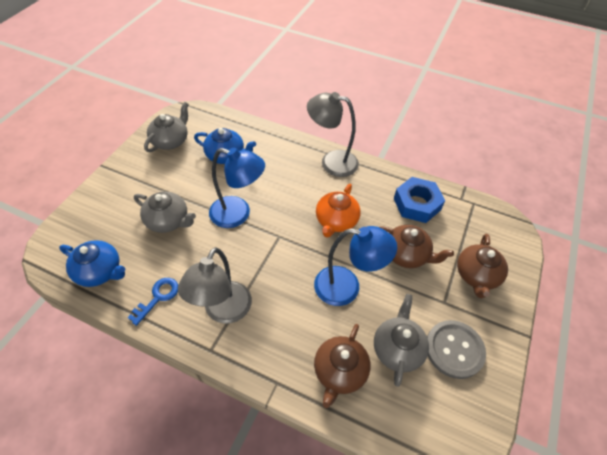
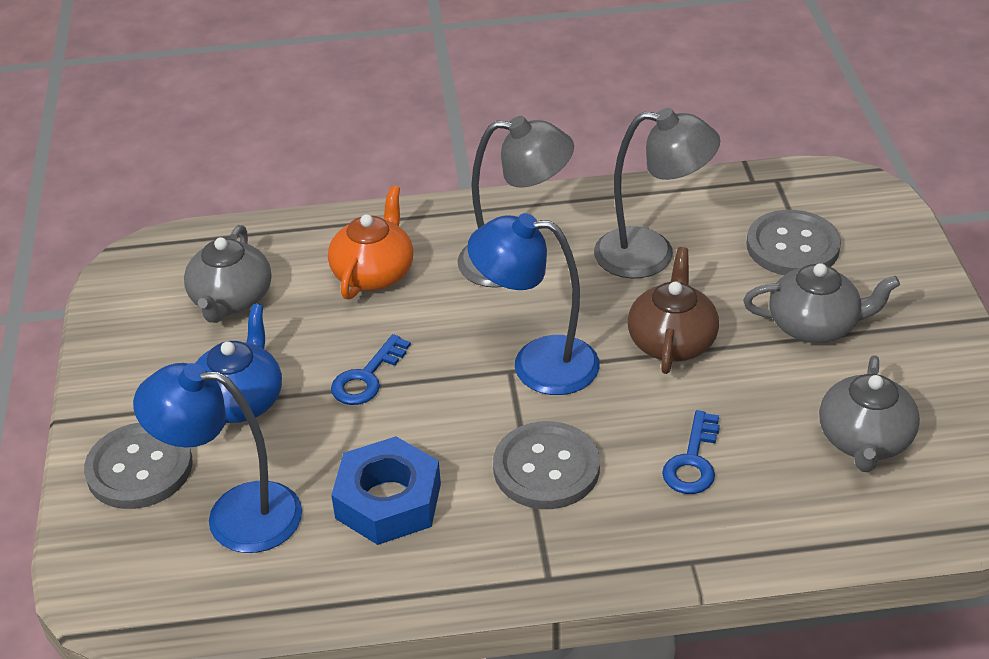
blue key: 1 -> 2
blue teapot: 2 -> 1
brown teapot: 3 -> 1
grey button: 1 -> 3

